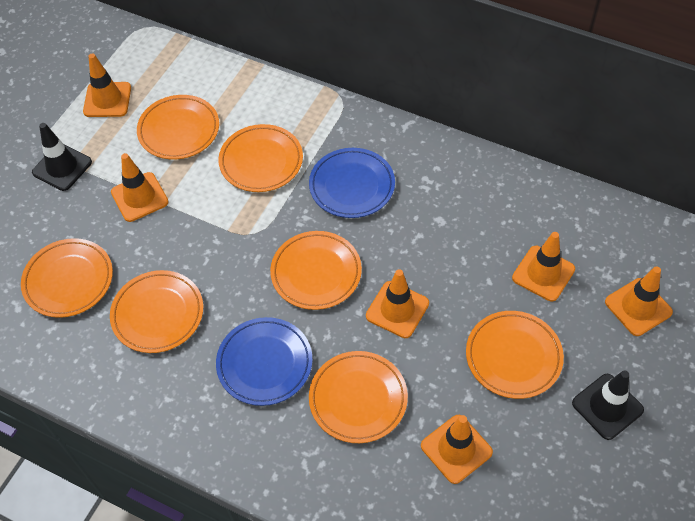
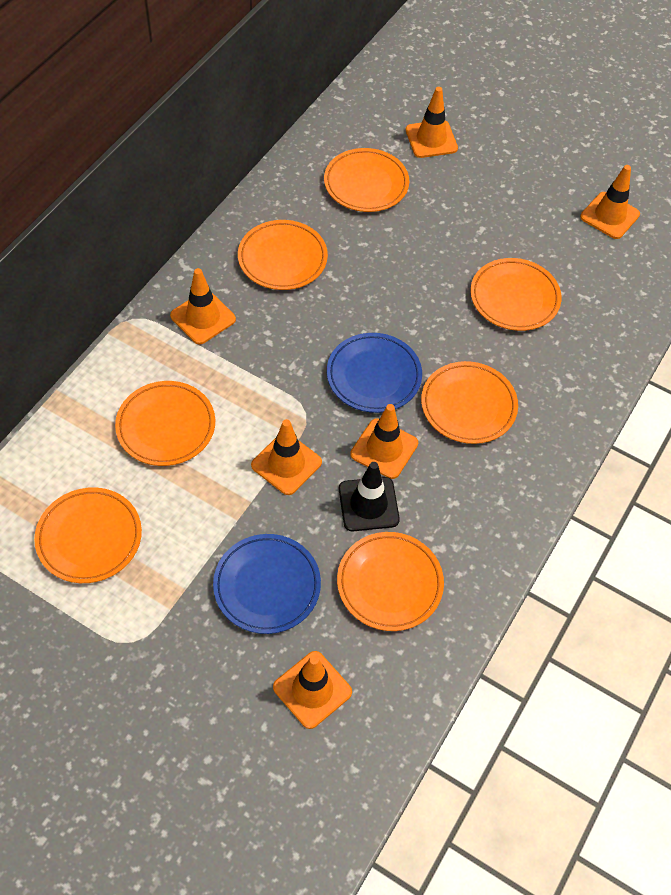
black traffic cone: 2 -> 1

